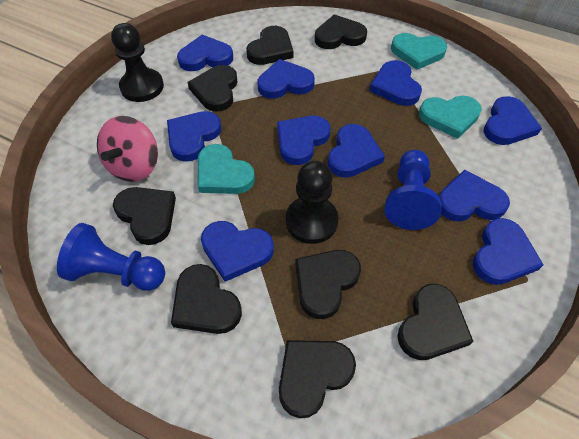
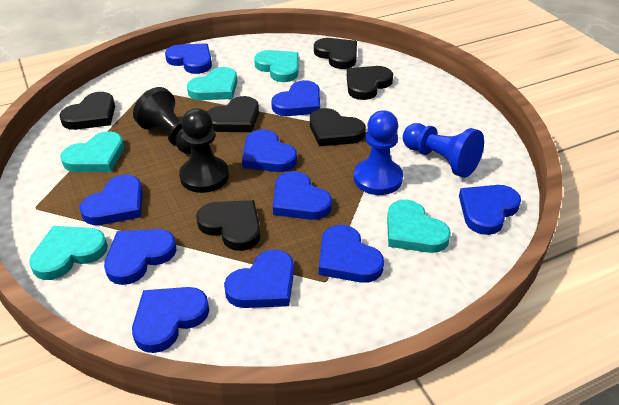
black heart: 8 -> 6
pink spinning top: 1 -> 0
turquoise heart: 3 -> 5

